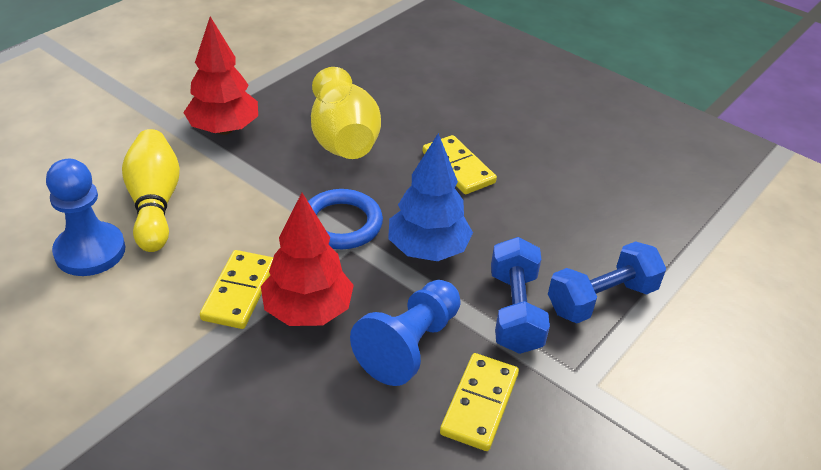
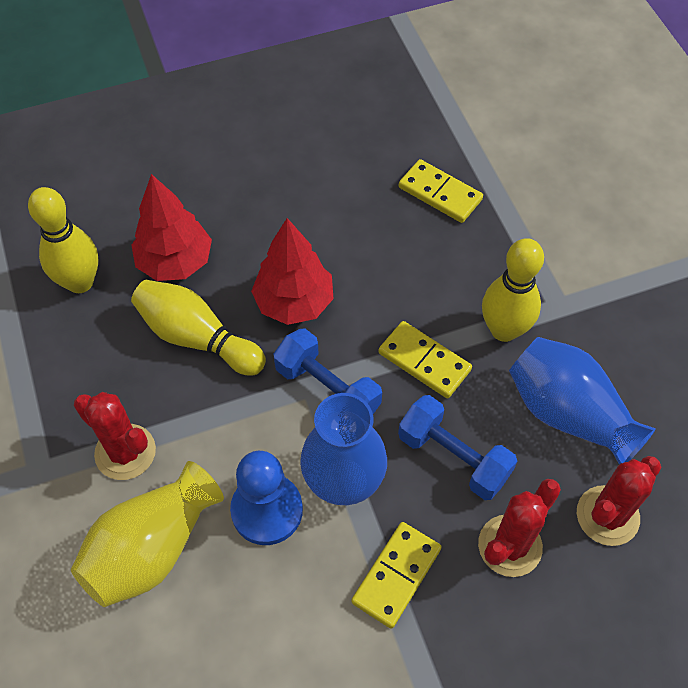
blue pawn: 2 -> 1
blue ring: 1 -> 0
blue tree: 1 -> 0
blue vase: 0 -> 2
red cactus: 0 -> 3
yellow bowling pin: 1 -> 3

